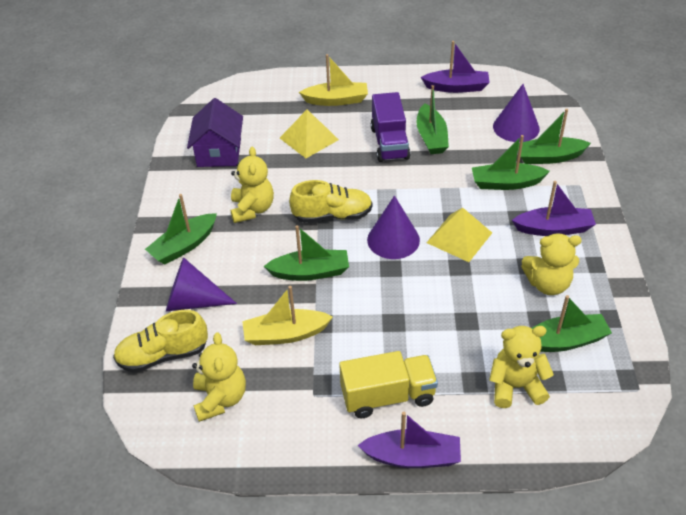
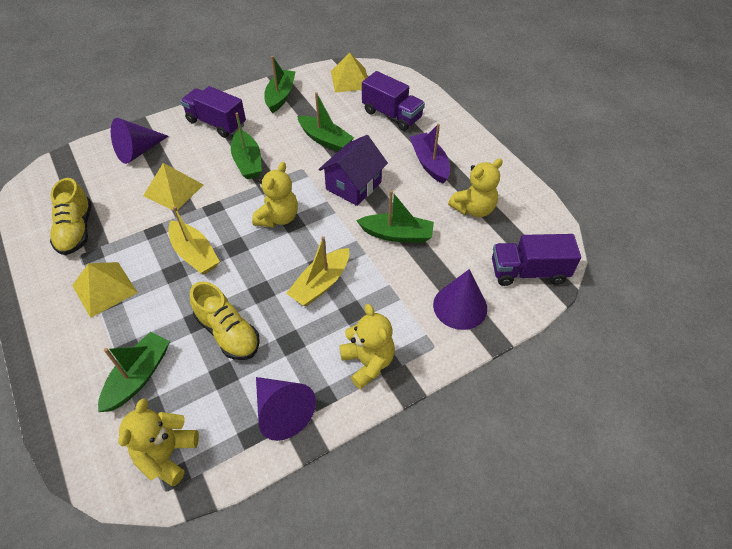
green boat: 6 -> 5
purple boat: 3 -> 1
purple truck: 1 -> 3
yellow pyramid: 2 -> 3
yellow truck: 1 -> 0

